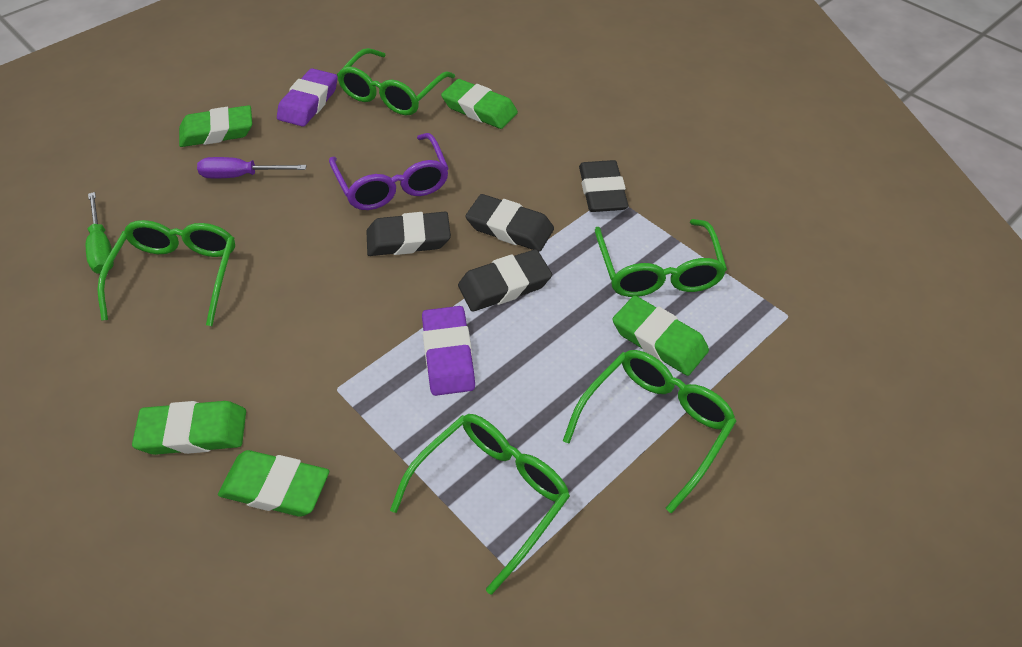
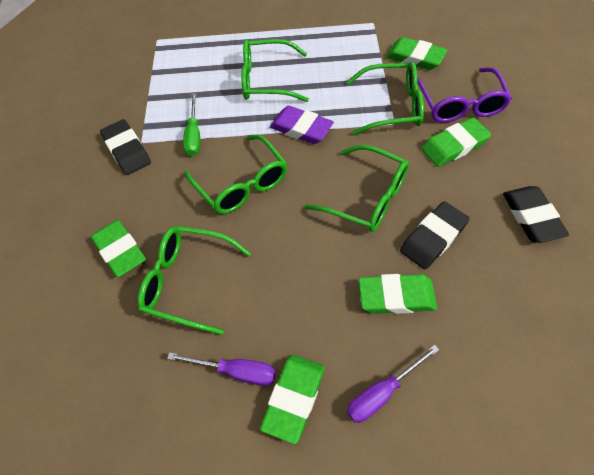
black eraser: 4 -> 3
purple eraser: 2 -> 1
purple screwdriver: 1 -> 2

